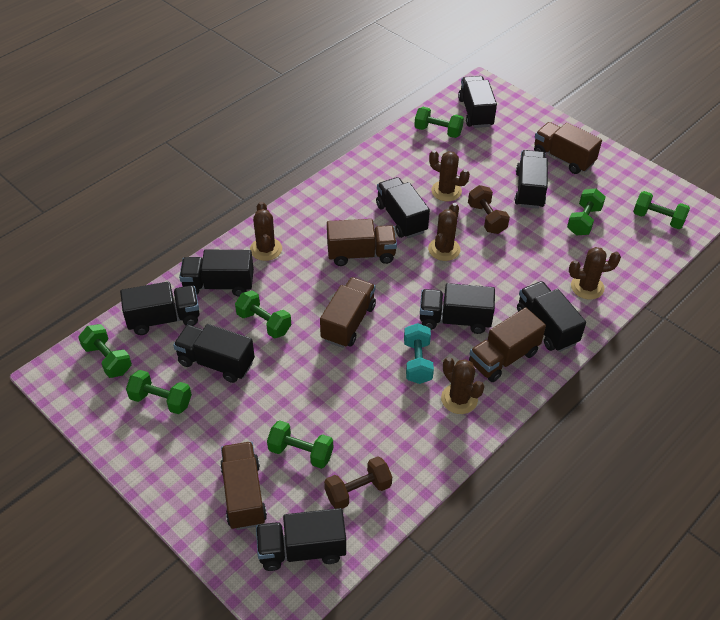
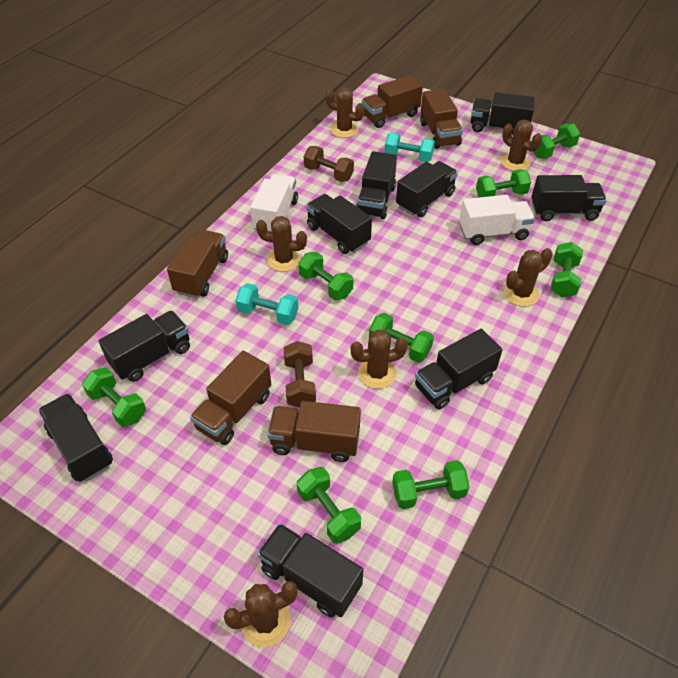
brown cactus: 5 -> 6
green dumbbell: 7 -> 8
turquoise dumbbell: 1 -> 2
white truck: 0 -> 2

